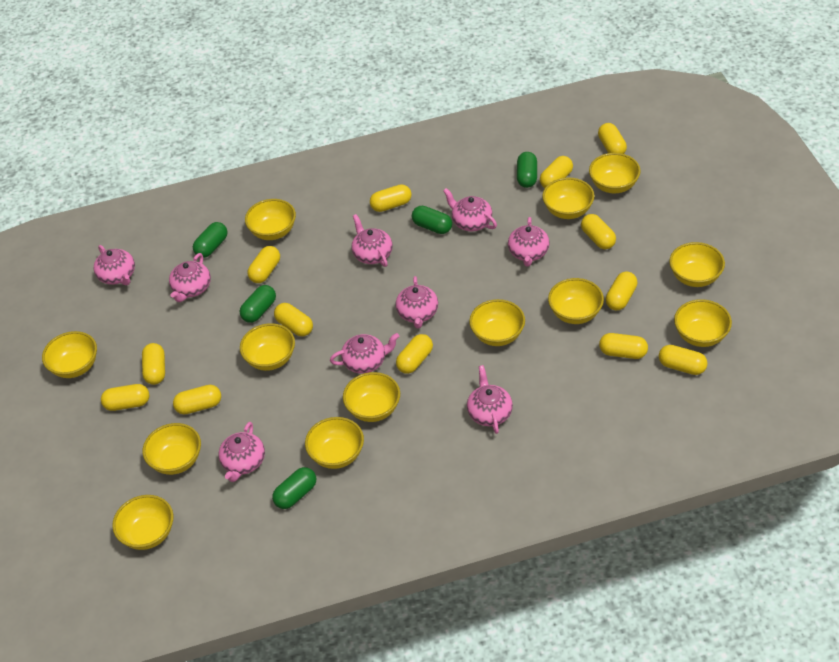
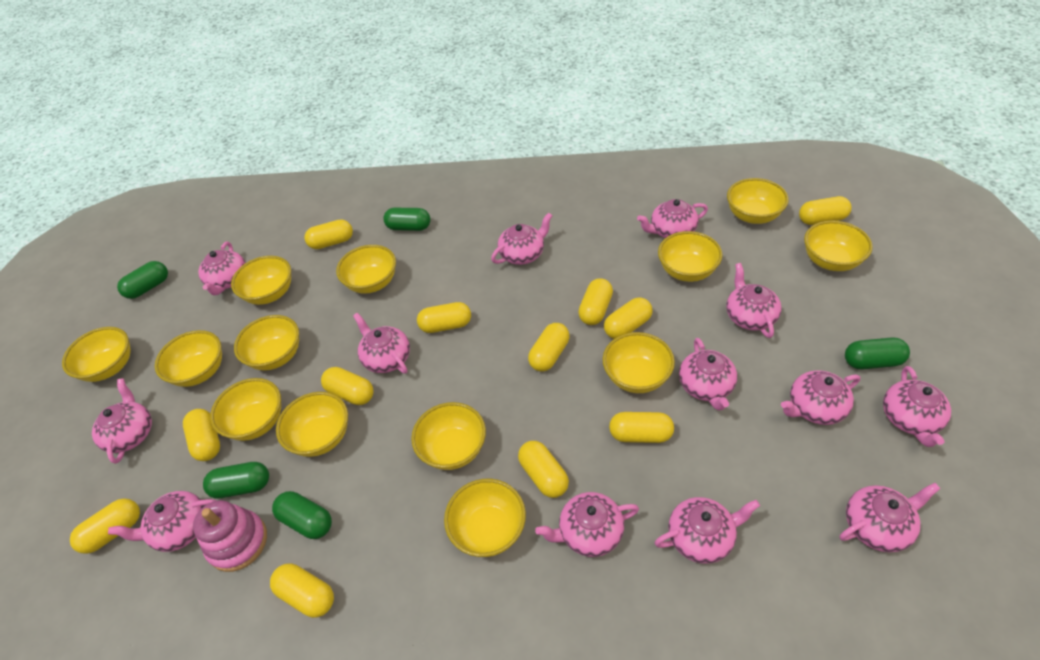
pink stacking toy: 0 -> 1
pink teapot: 9 -> 13
yellow capsule: 13 -> 12

